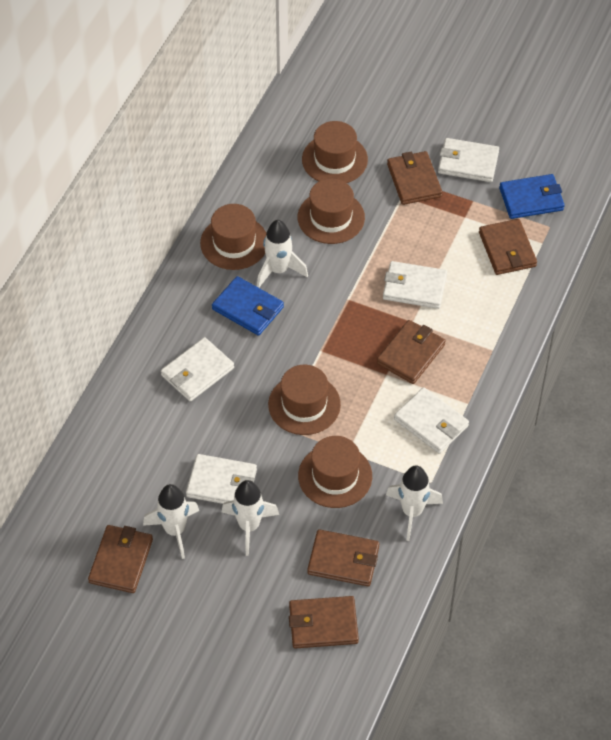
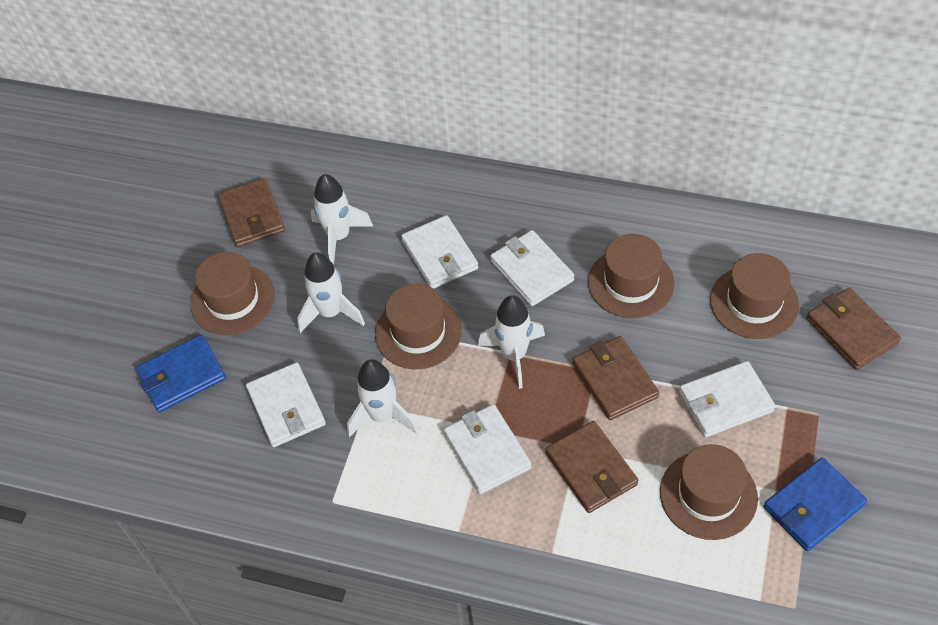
brown wallet: 6 -> 4

